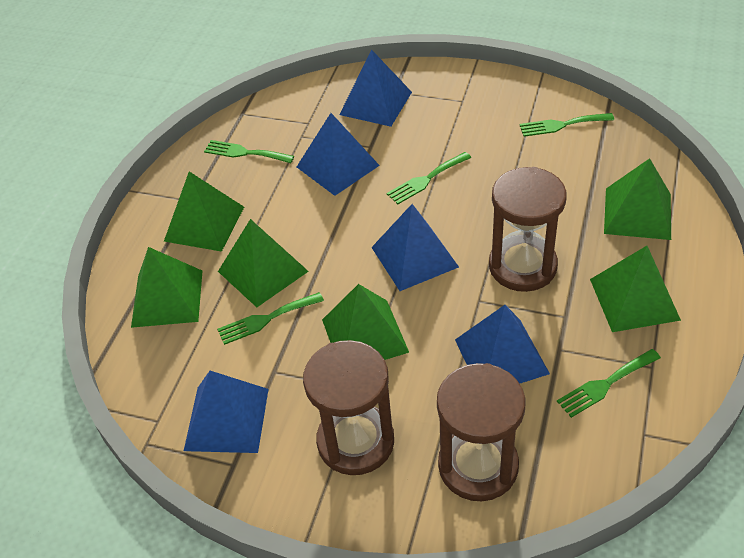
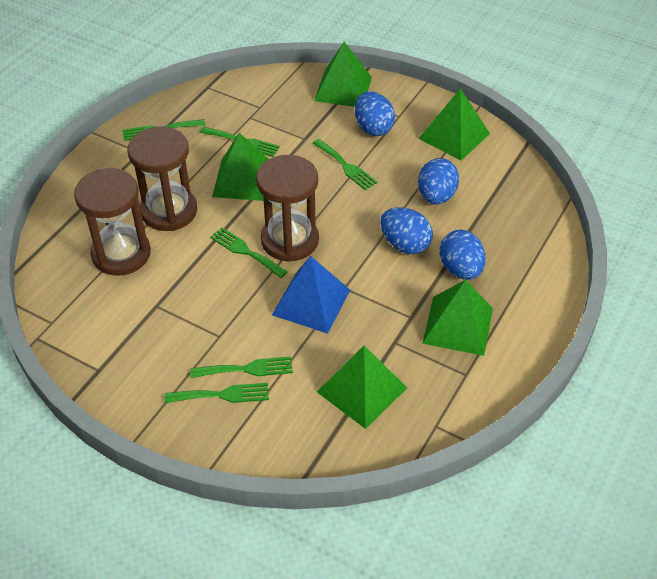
blue egg: 0 -> 4
blue pyramid: 5 -> 1
green fork: 5 -> 6
green pyramid: 6 -> 5

